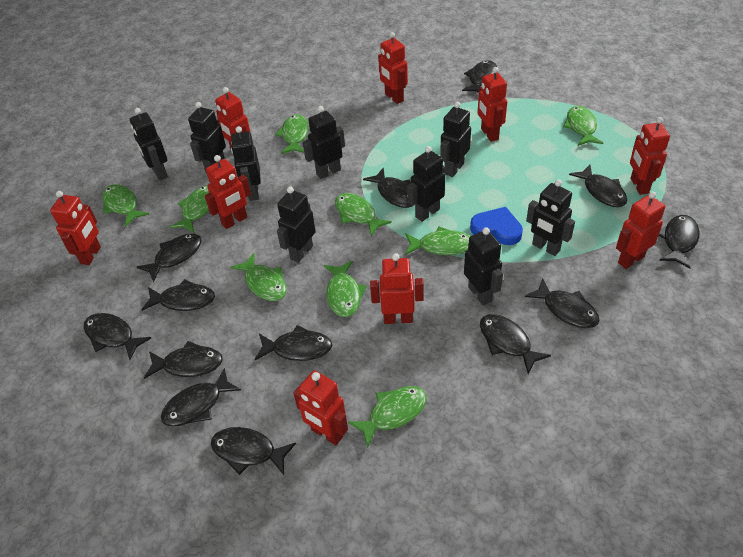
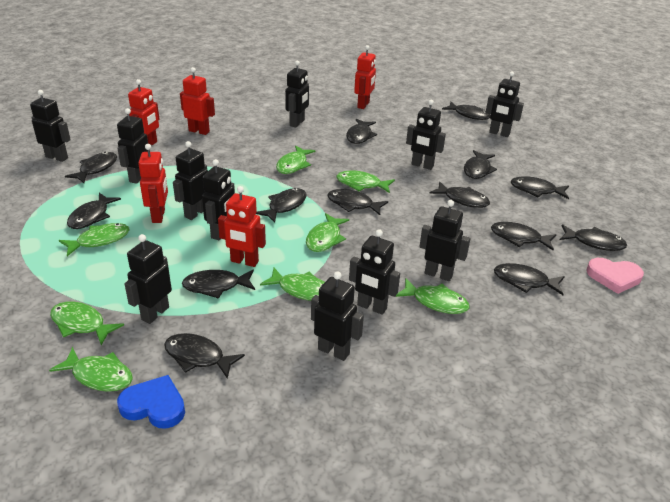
black fish: 13 -> 14
black robot: 9 -> 11
green fish: 9 -> 8
pink heart: 0 -> 1
red robot: 9 -> 5

